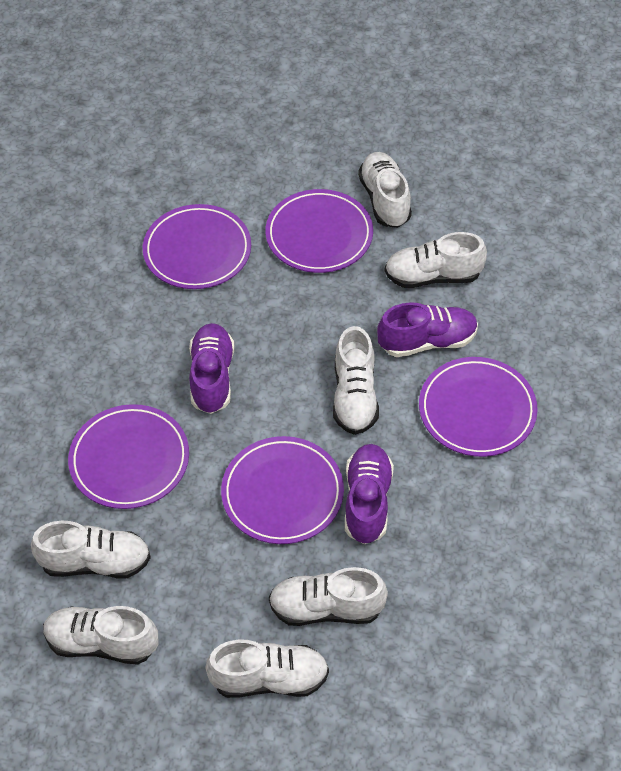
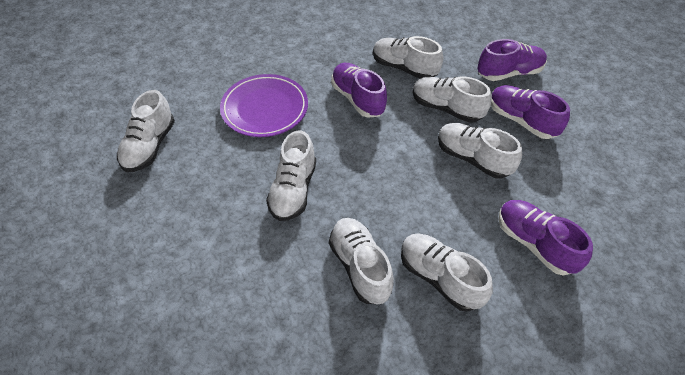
purple plate: 5 -> 1
purple shoe: 3 -> 4

